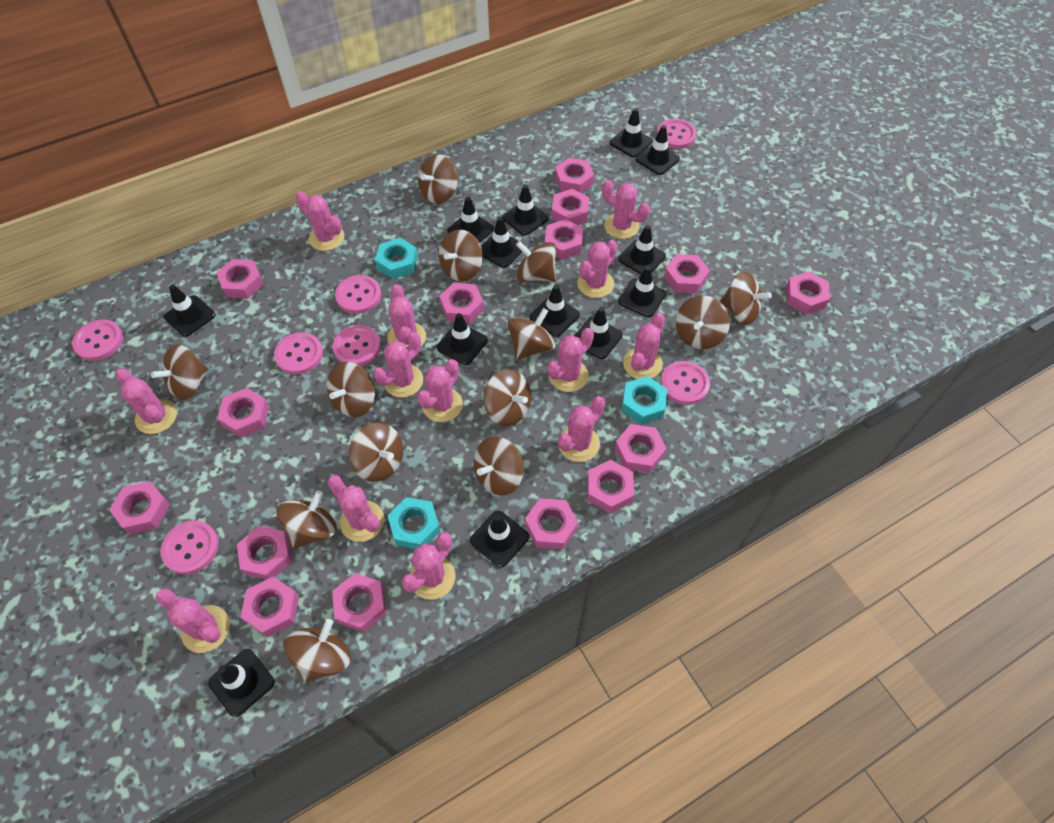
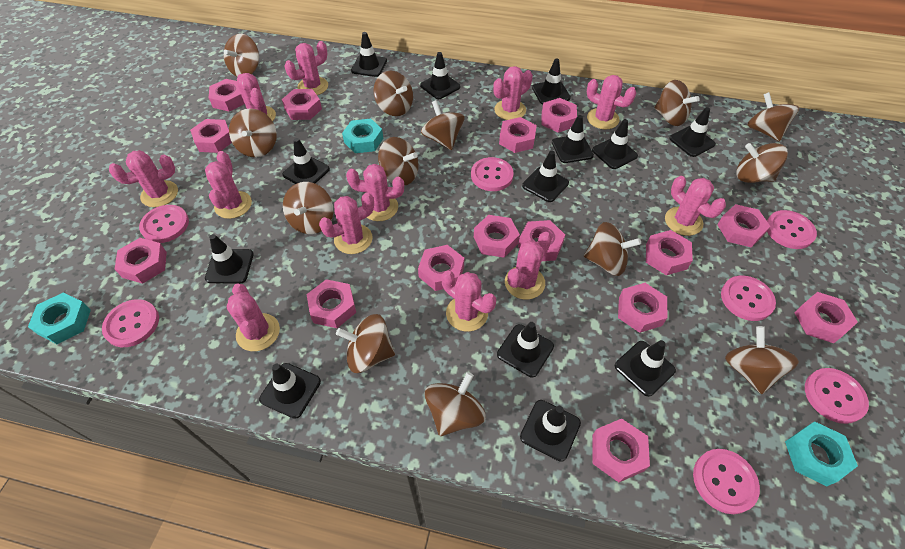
pink cactus: 13 -> 12

